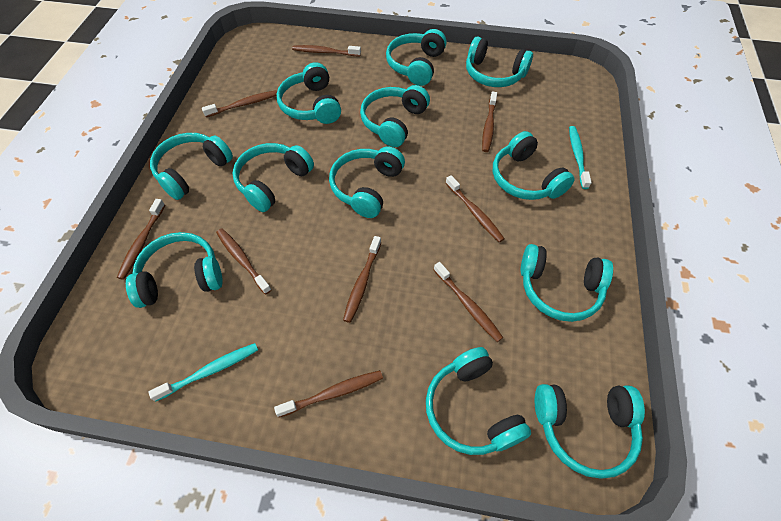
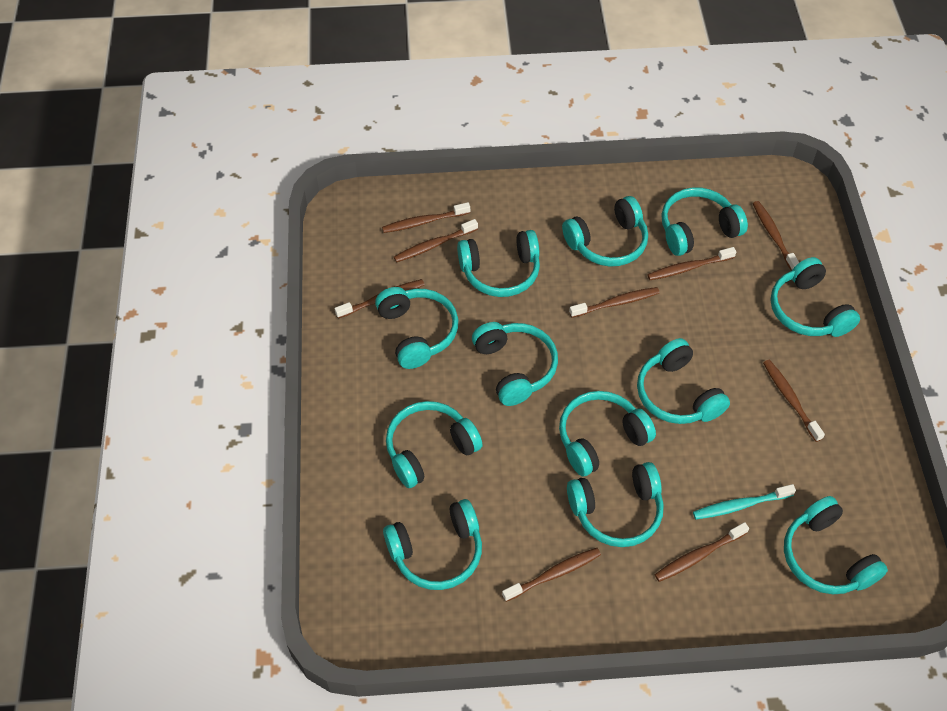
turquoise toothbrush: 2 -> 1

